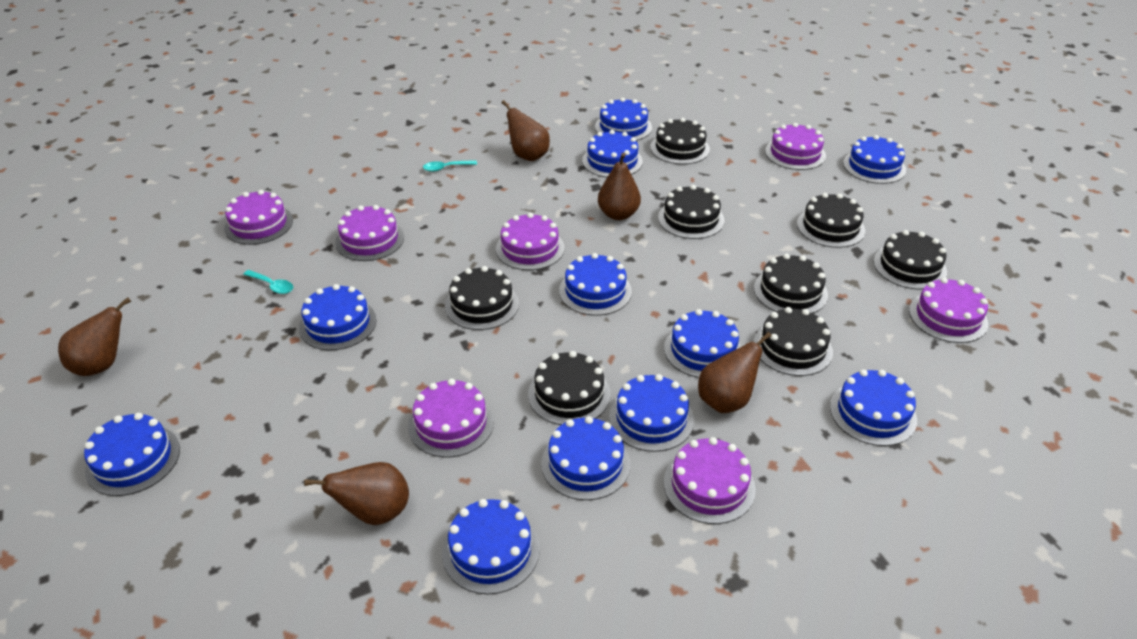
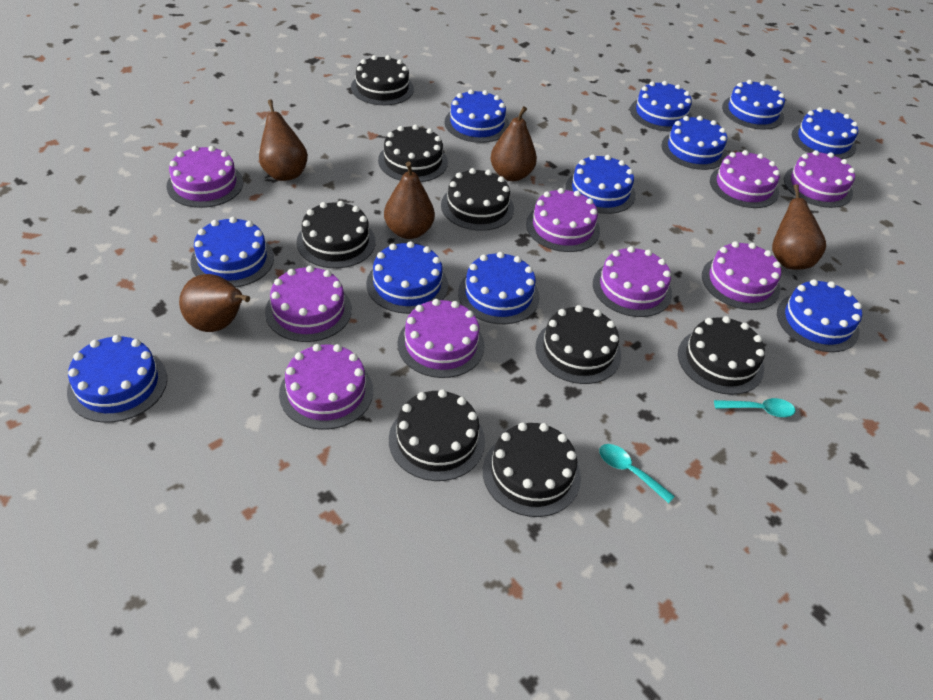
purple cake: 7 -> 9

